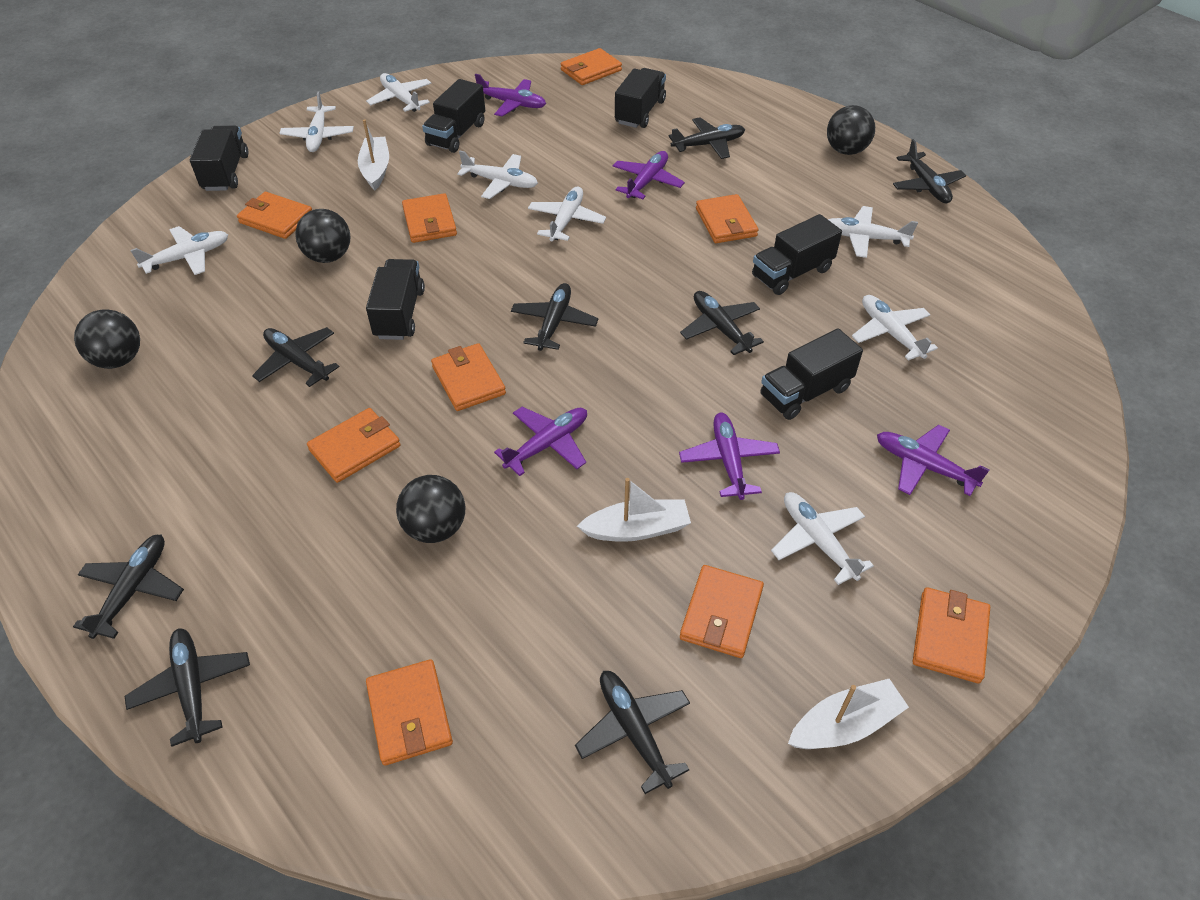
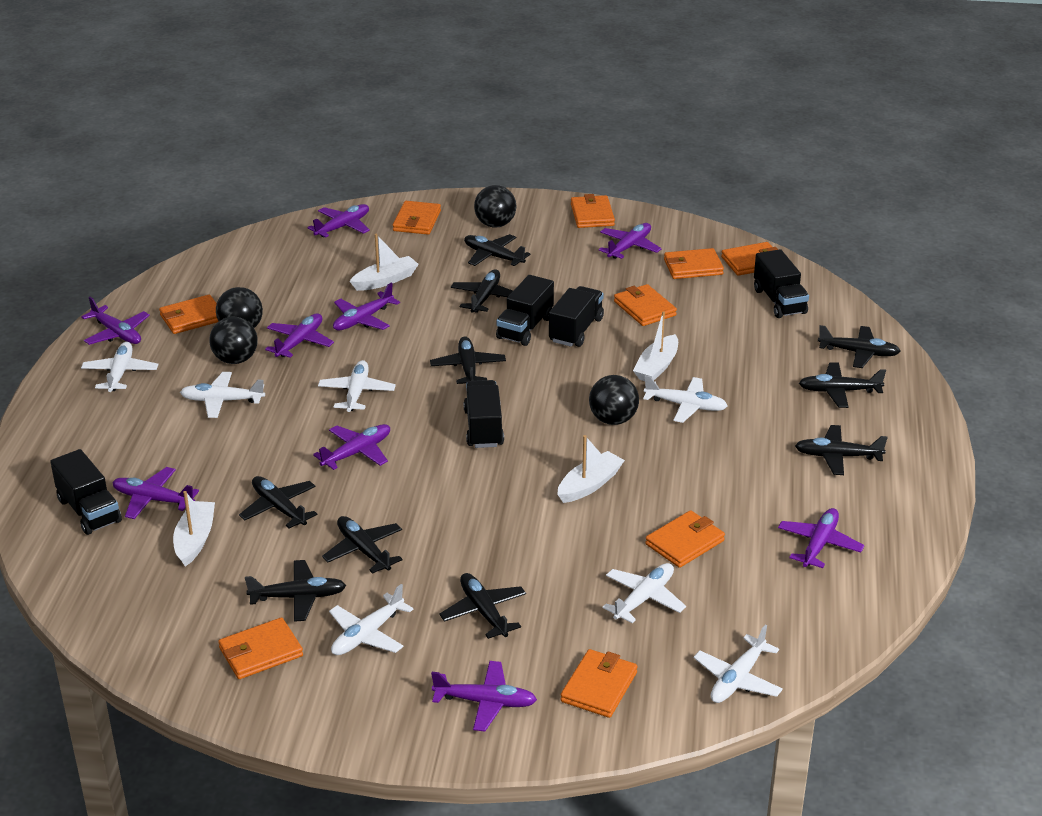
black plane: 8 -> 10
black truck: 6 -> 5
purple plane: 5 -> 9
white boat: 3 -> 4
white plane: 8 -> 7

